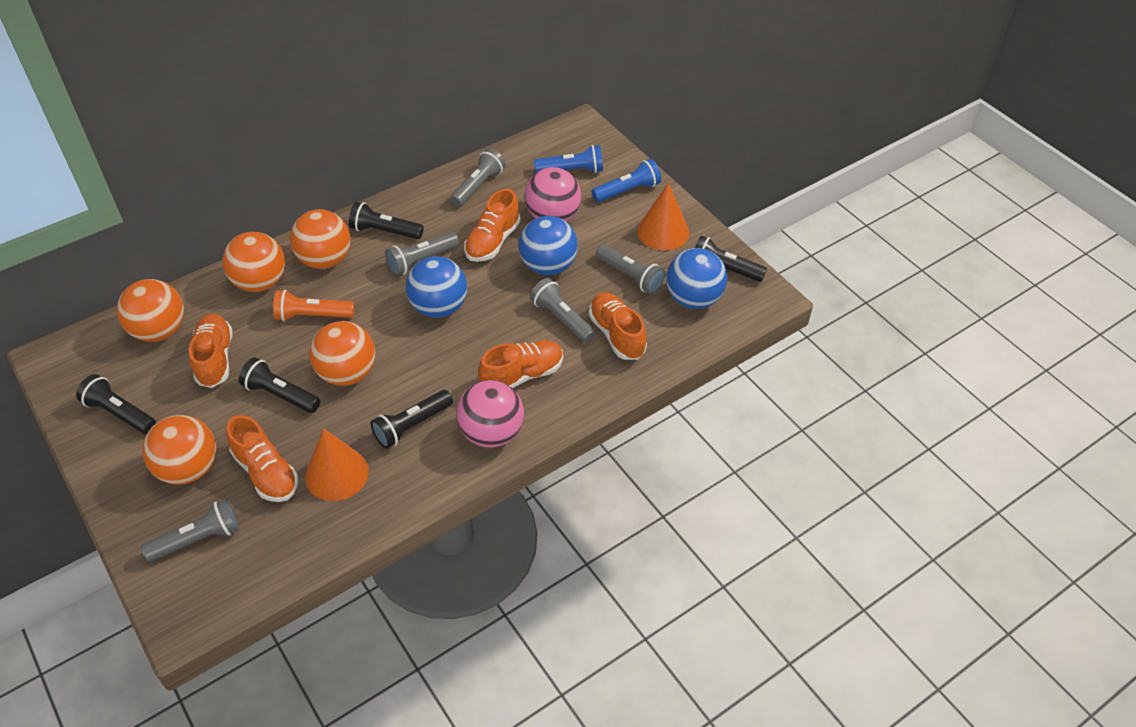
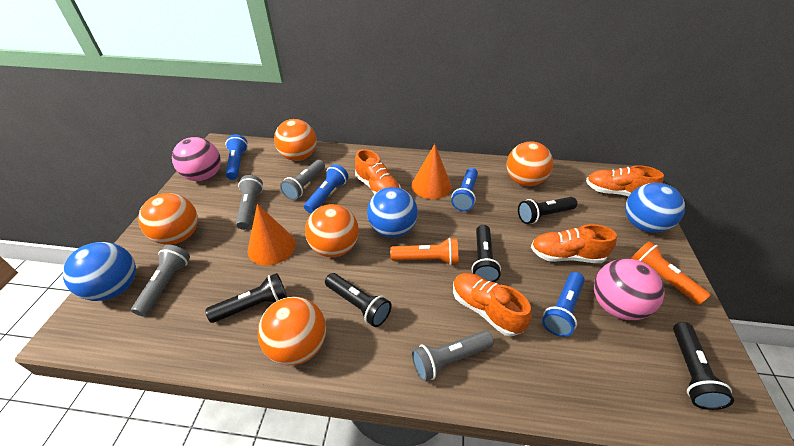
blue flashlight: 2 -> 4
grey flashlight: 5 -> 4
orange flashlight: 1 -> 2
orange shoe: 5 -> 4

